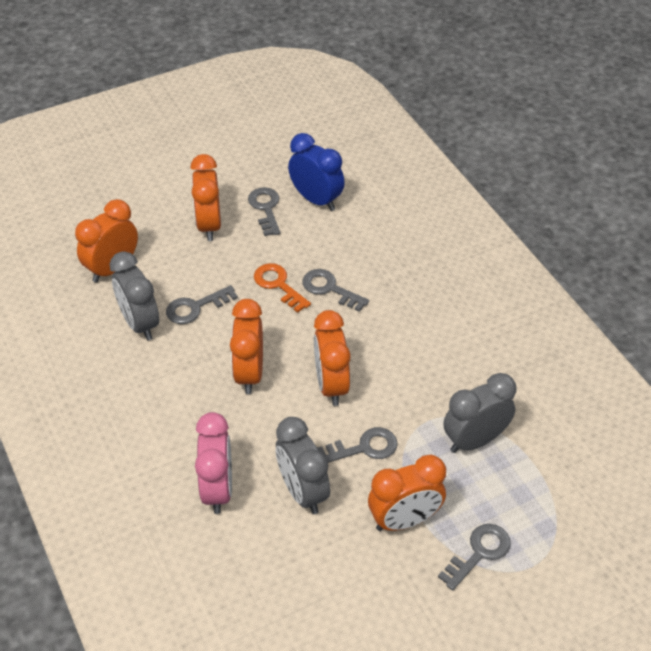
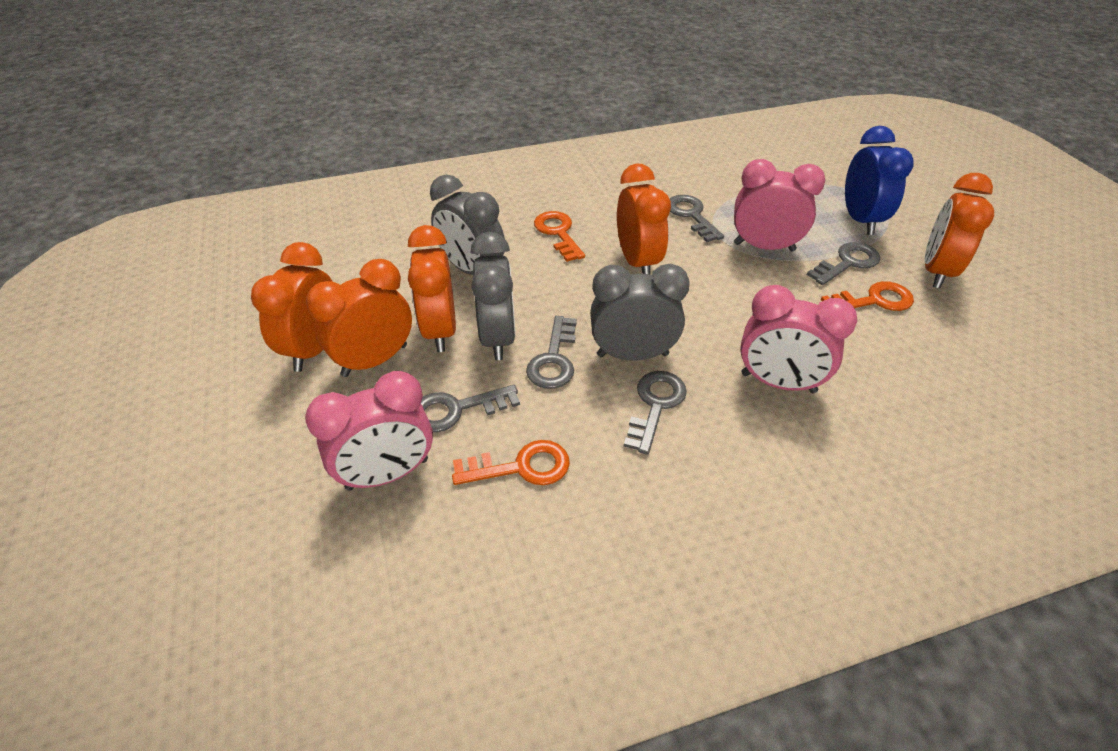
orange key: 1 -> 3
pink clock: 1 -> 3

